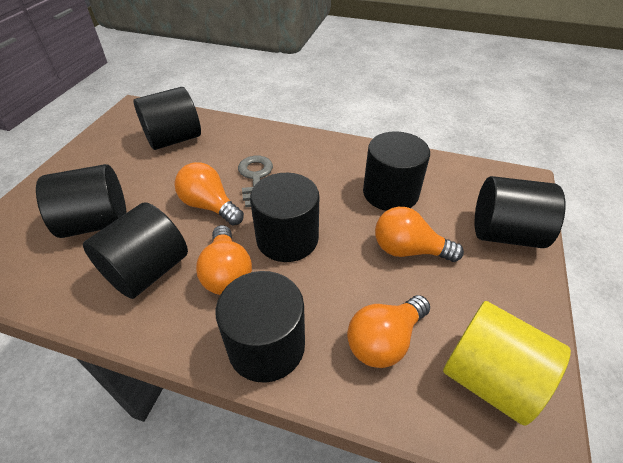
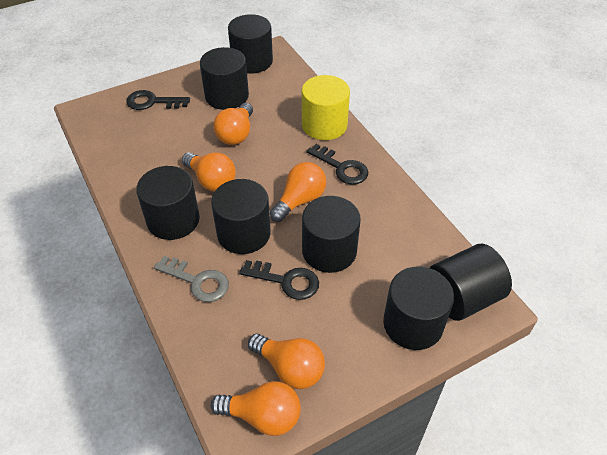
black key: 0 -> 3
orange light bulb: 4 -> 5

